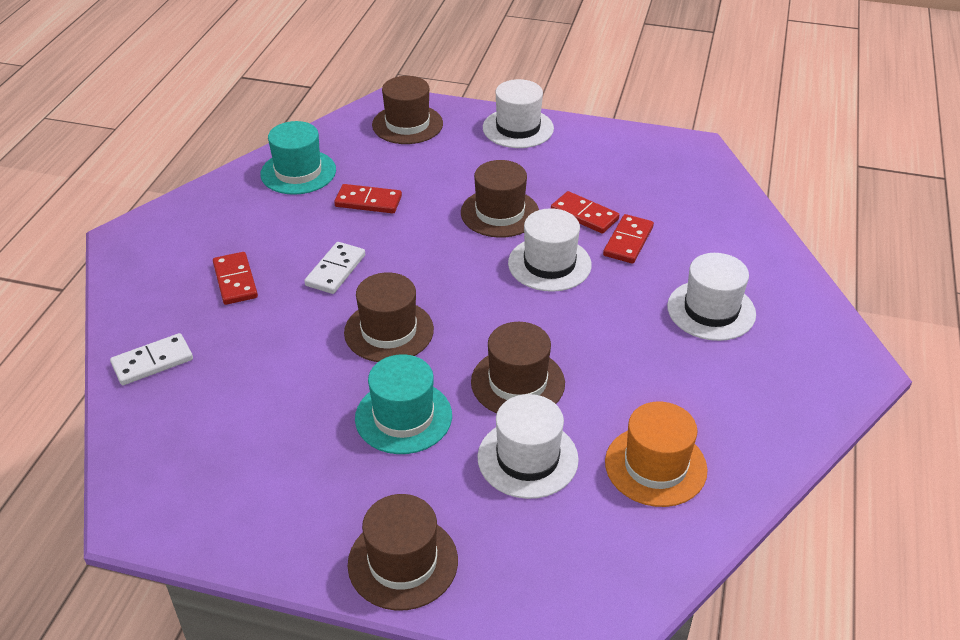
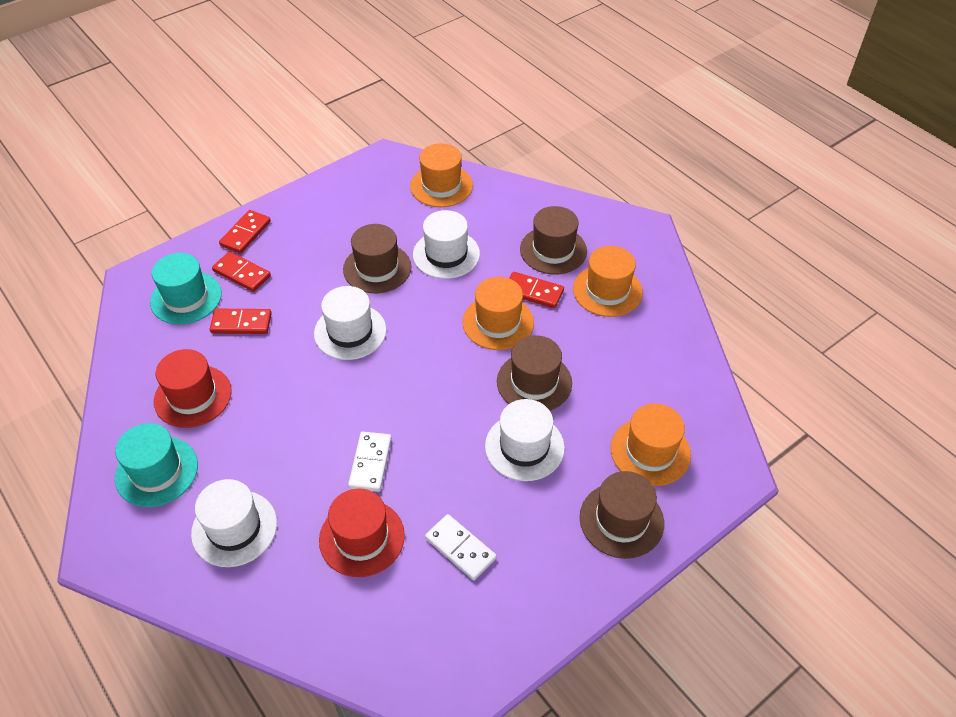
brown hat: 5 -> 4
orange hat: 1 -> 4
red hat: 0 -> 2

